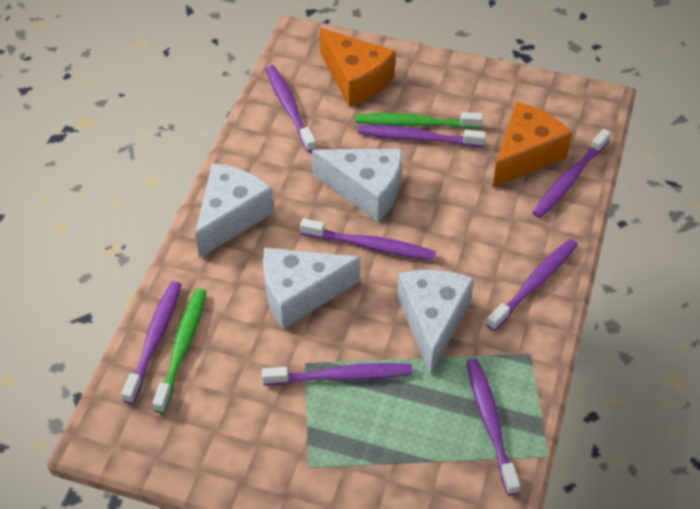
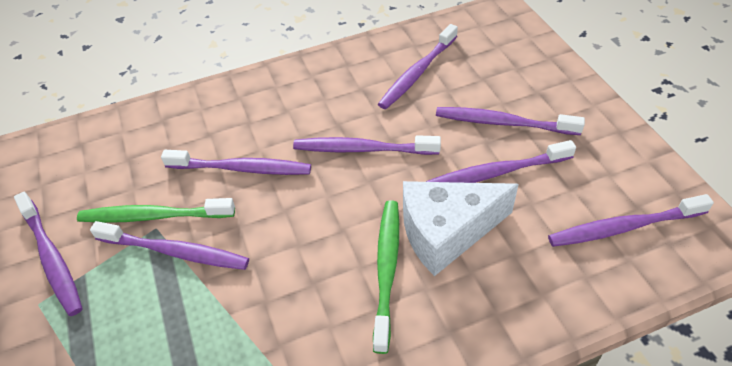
orange cheese: 2 -> 0
white cheese: 4 -> 1

